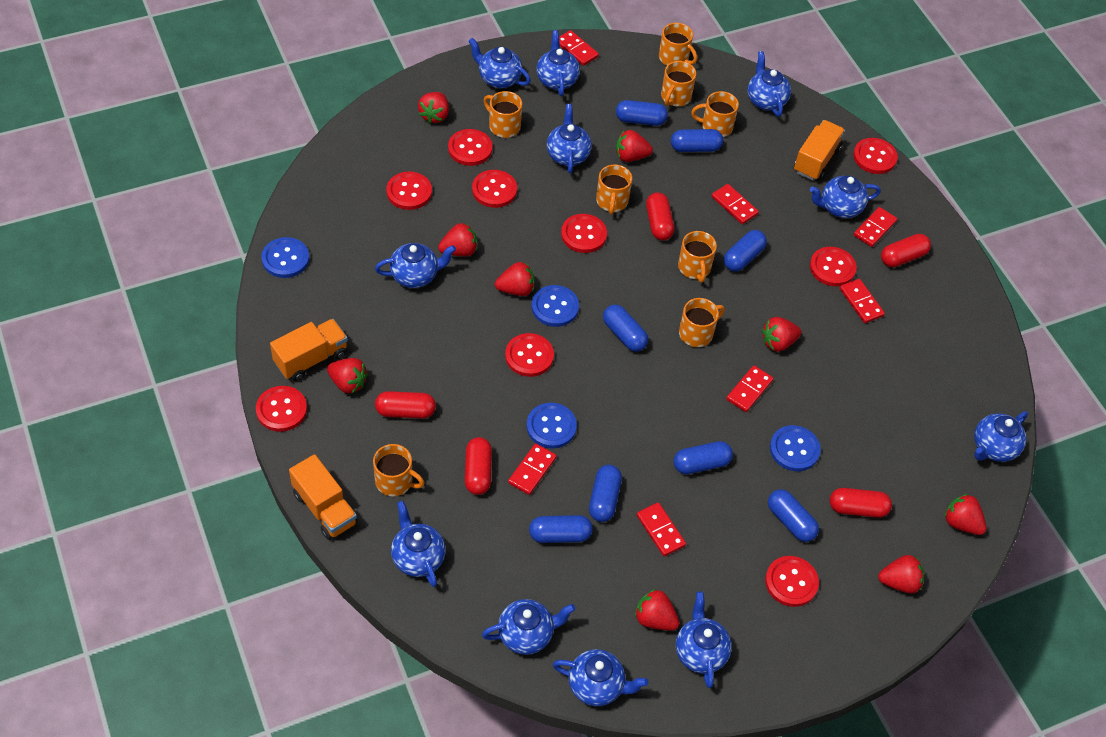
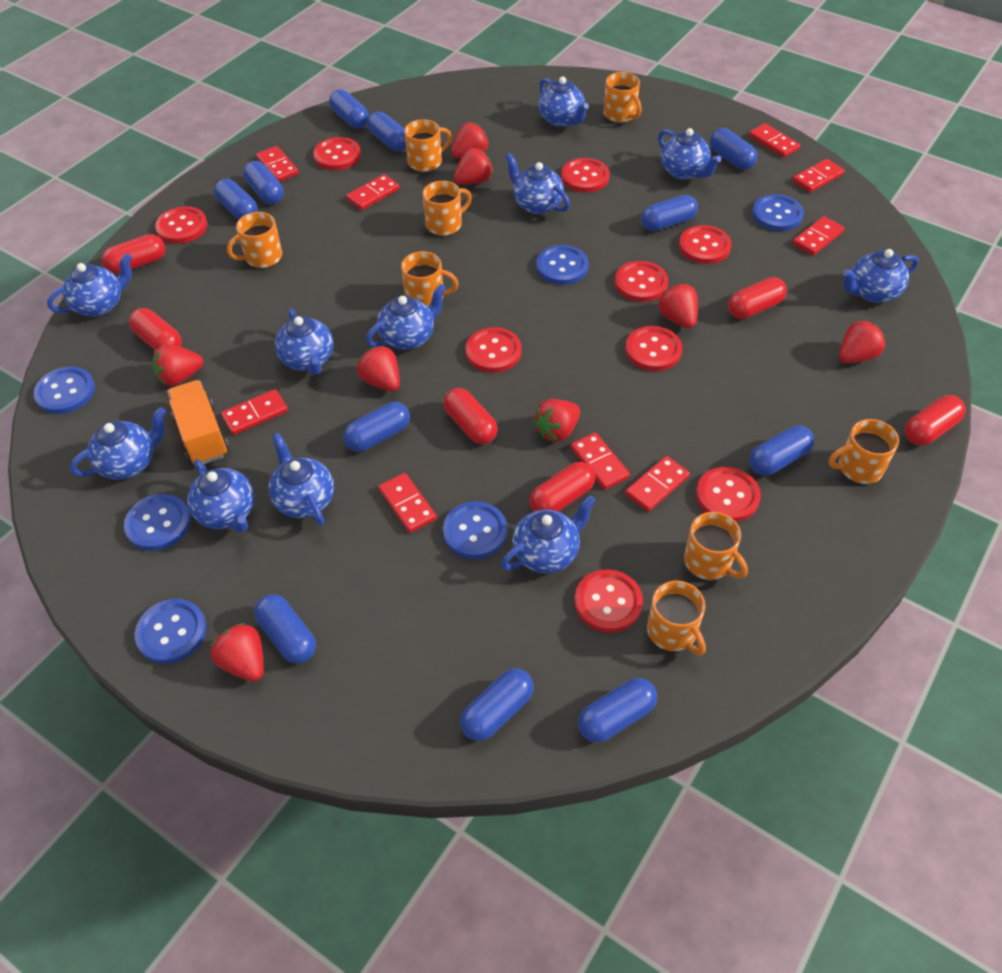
blue button: 4 -> 6
blue capsule: 8 -> 11
orange truck: 3 -> 1
red capsule: 5 -> 6
red domino: 7 -> 9
red strawberry: 9 -> 8

